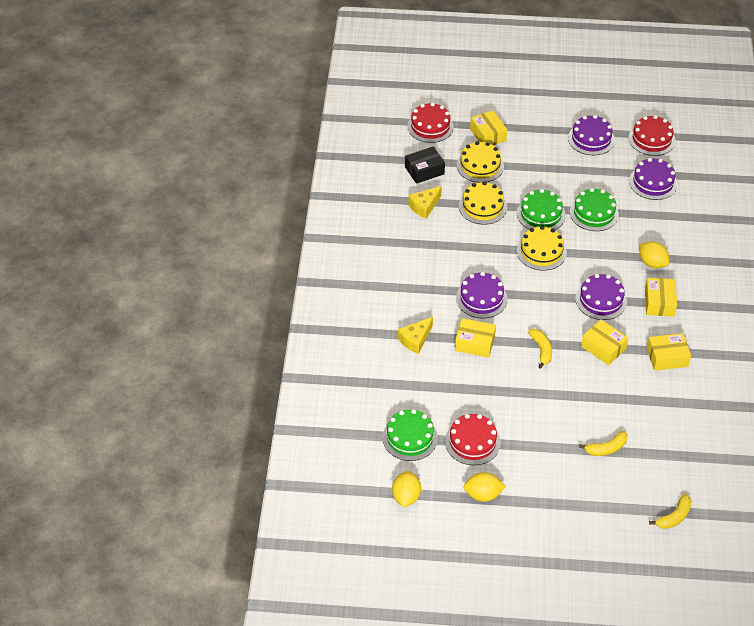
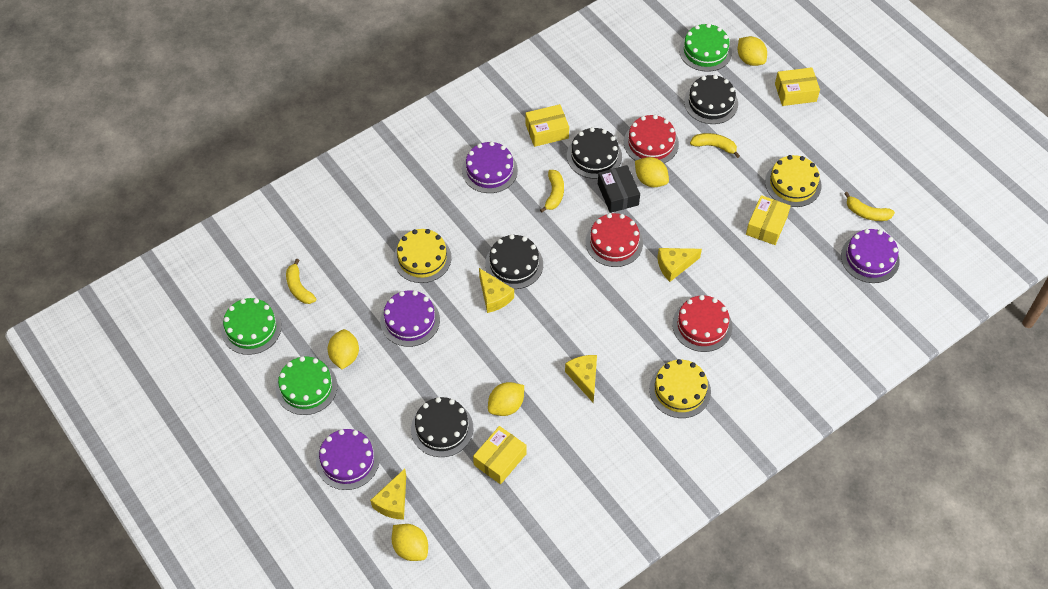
black cake: 0 -> 4
yellow banana: 3 -> 4
yellow box: 5 -> 4
yellow cheese: 2 -> 4
yellow lemon: 3 -> 5

